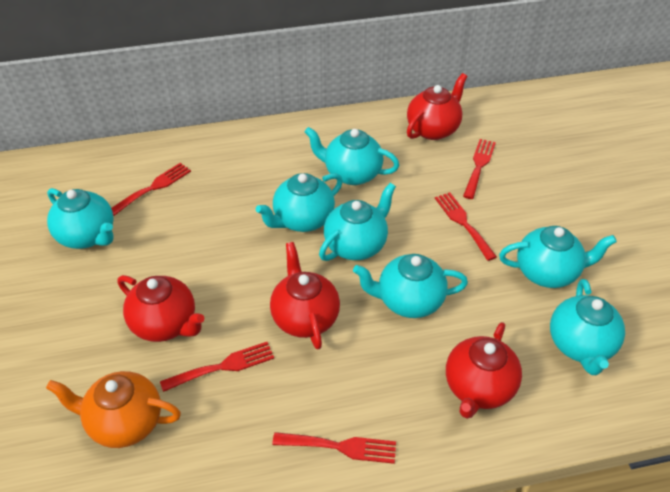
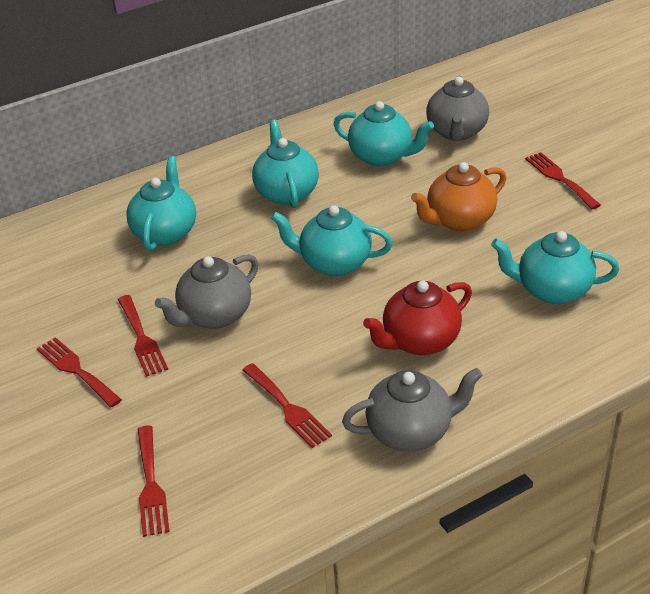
grey teapot: 0 -> 3
red teapot: 4 -> 1
turquoise teapot: 7 -> 5

